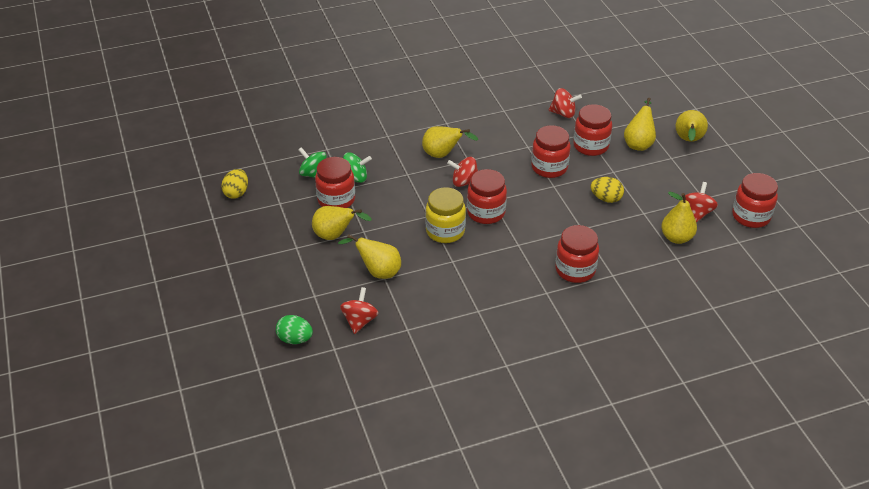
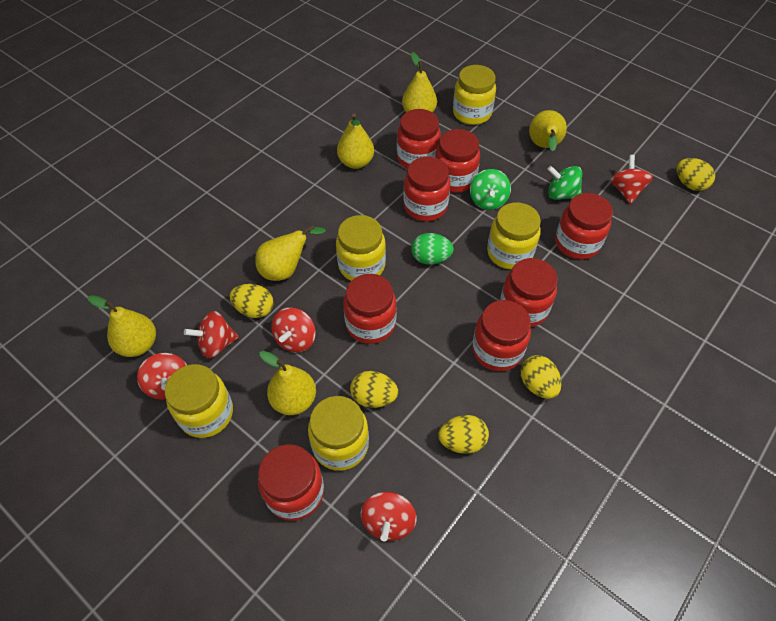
red jar: 6 -> 8
red spinning top: 4 -> 5
yellow egg: 2 -> 5
yellow jar: 1 -> 5

